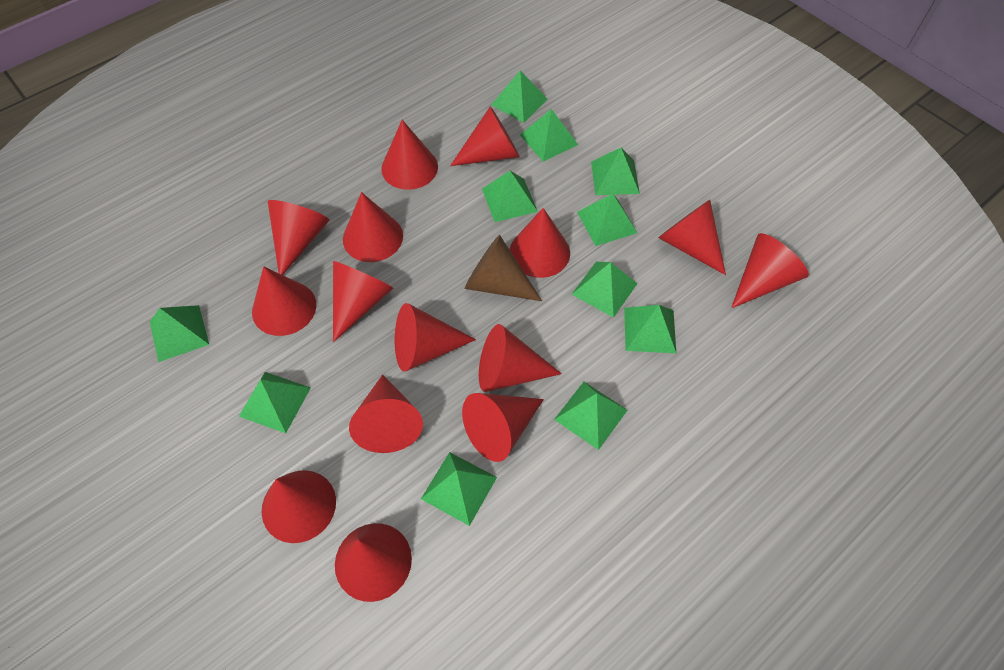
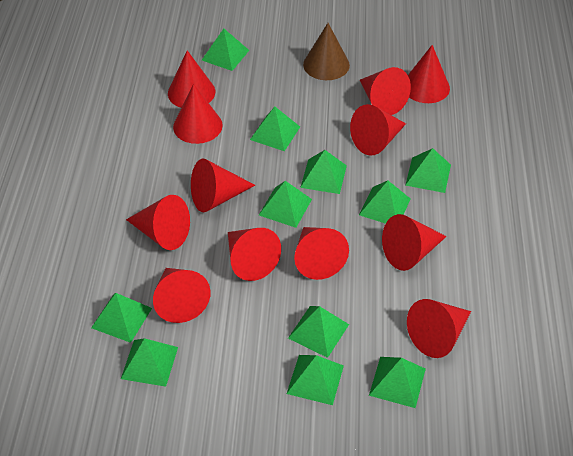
red cone: 15 -> 12

